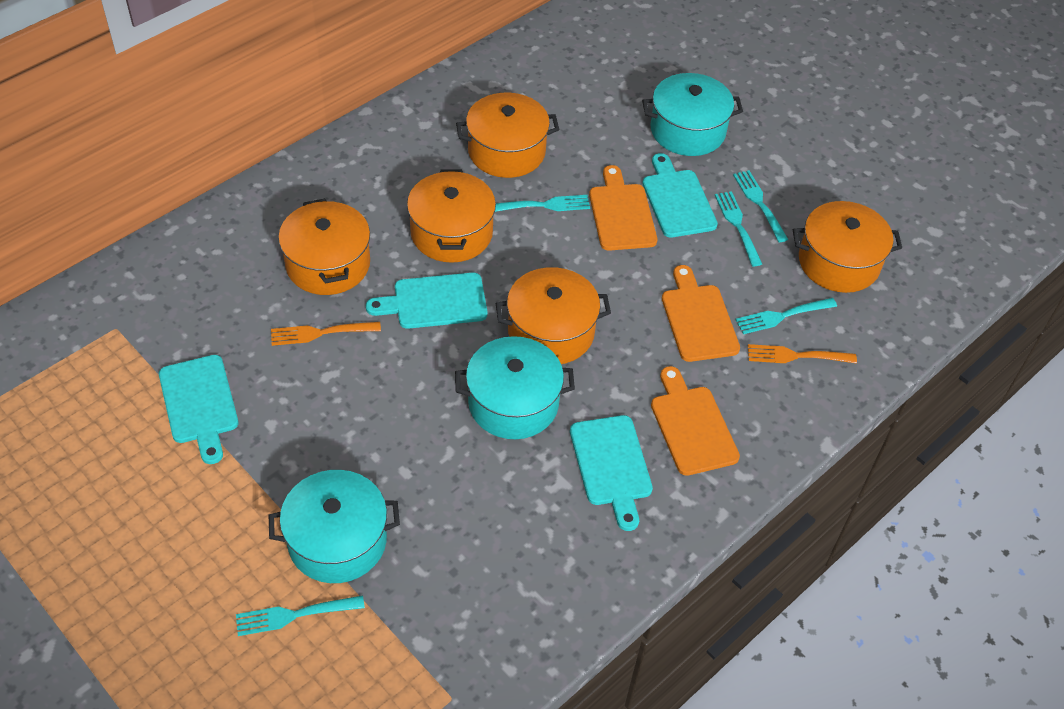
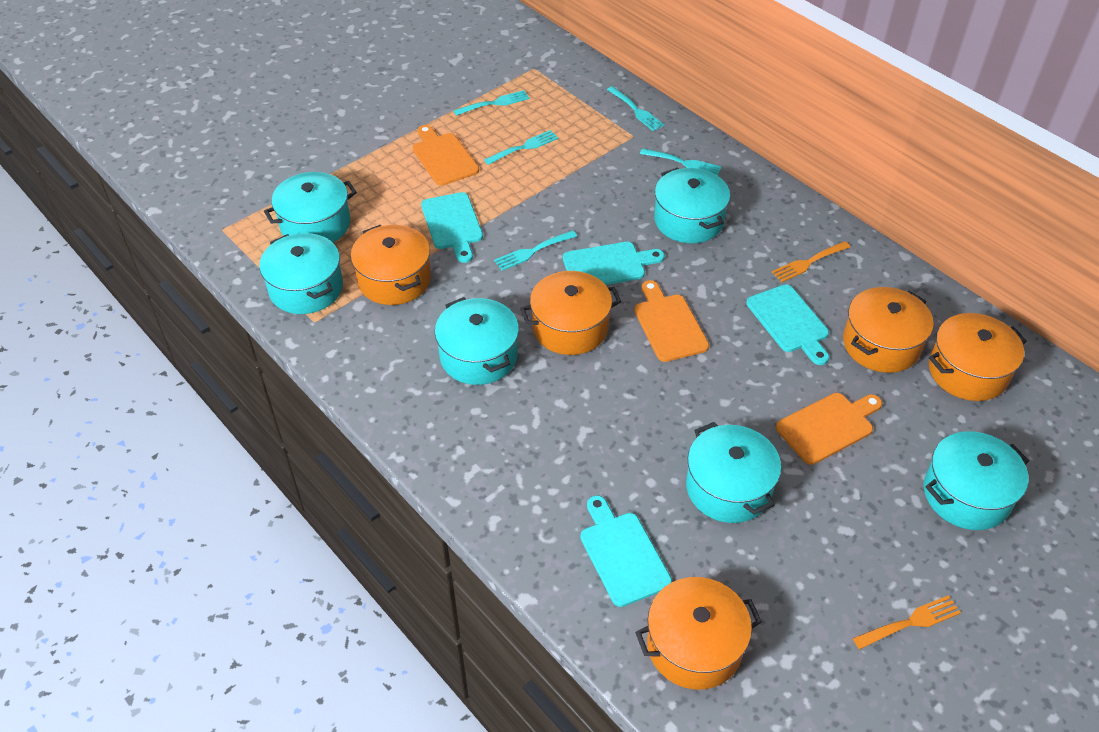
turquoise pot: 3 -> 6

